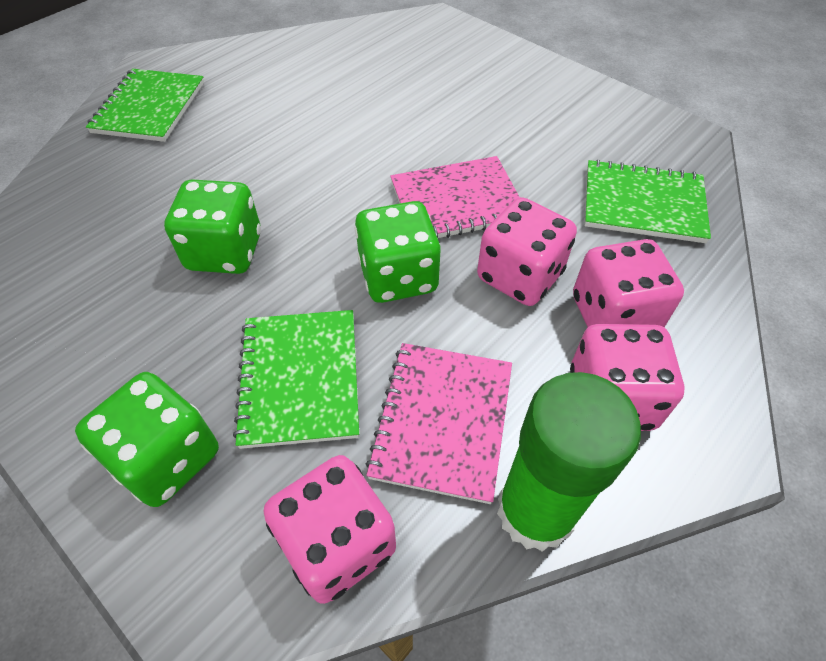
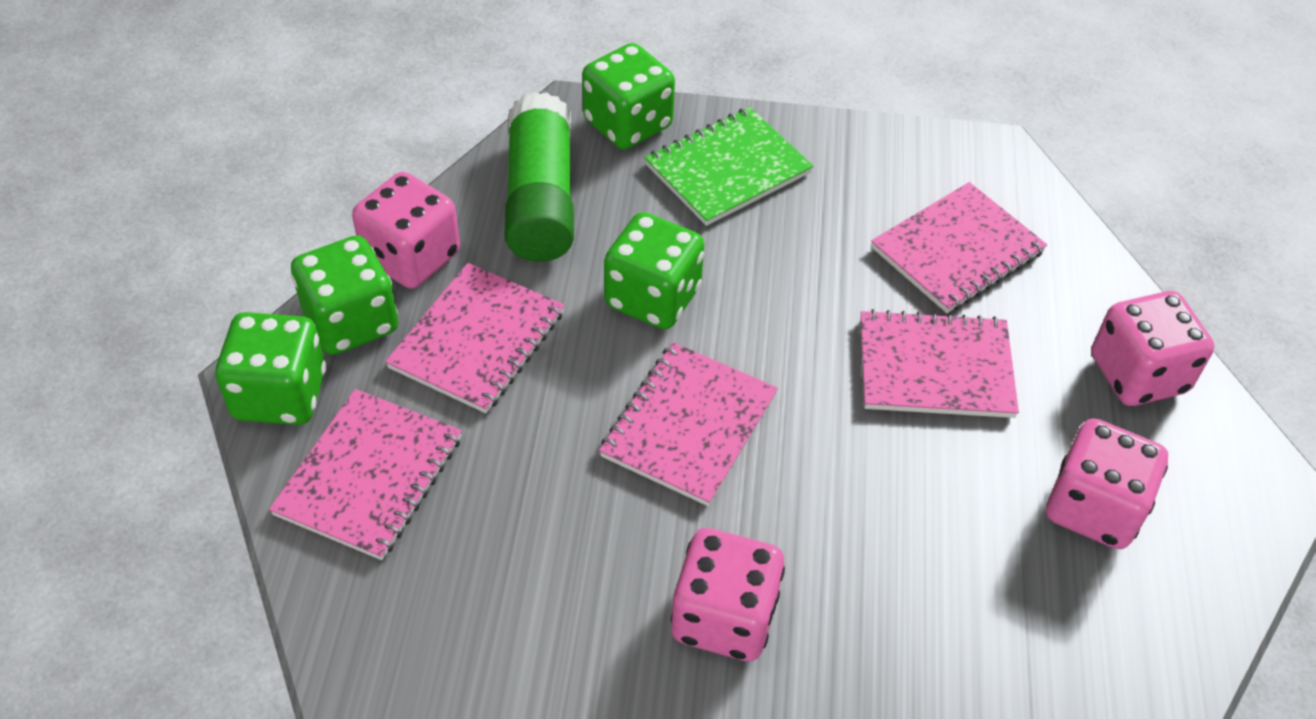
green dice: 3 -> 4
green notebook: 3 -> 1
pink notebook: 2 -> 5

